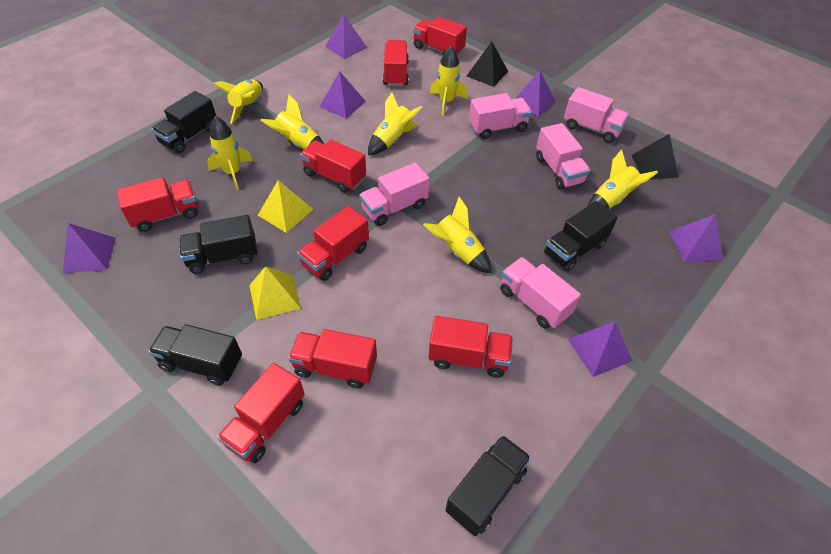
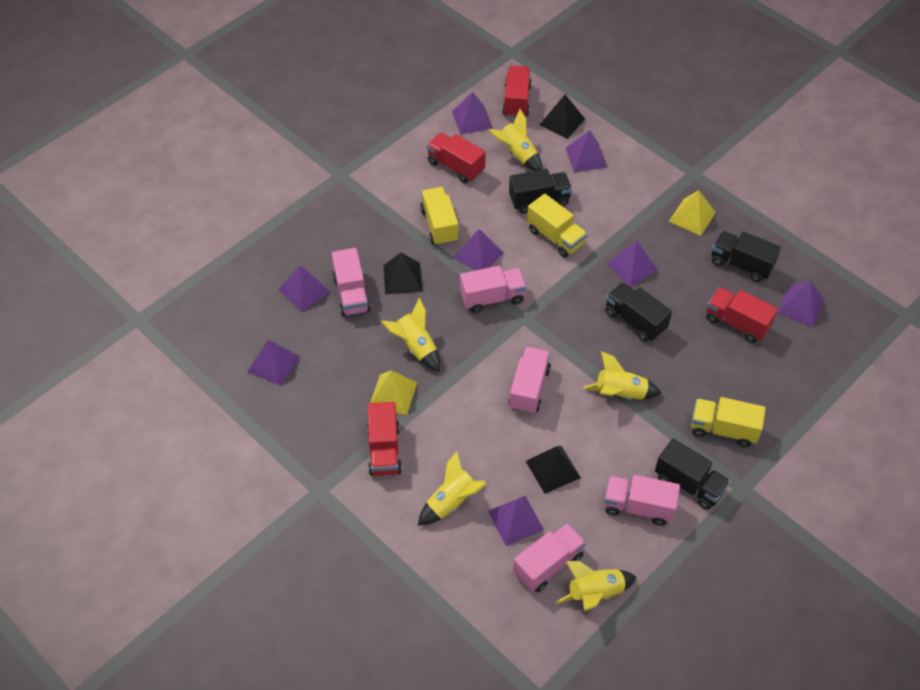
black pyramid: 2 -> 3
black truck: 5 -> 4
purple pyramid: 6 -> 8
red truck: 8 -> 4
yellow rocket: 7 -> 5
yellow truck: 0 -> 3

